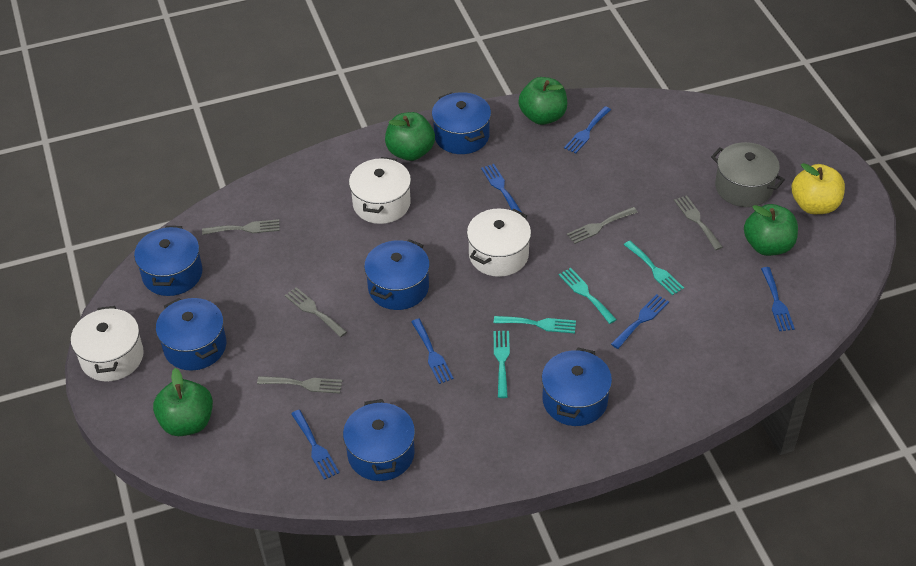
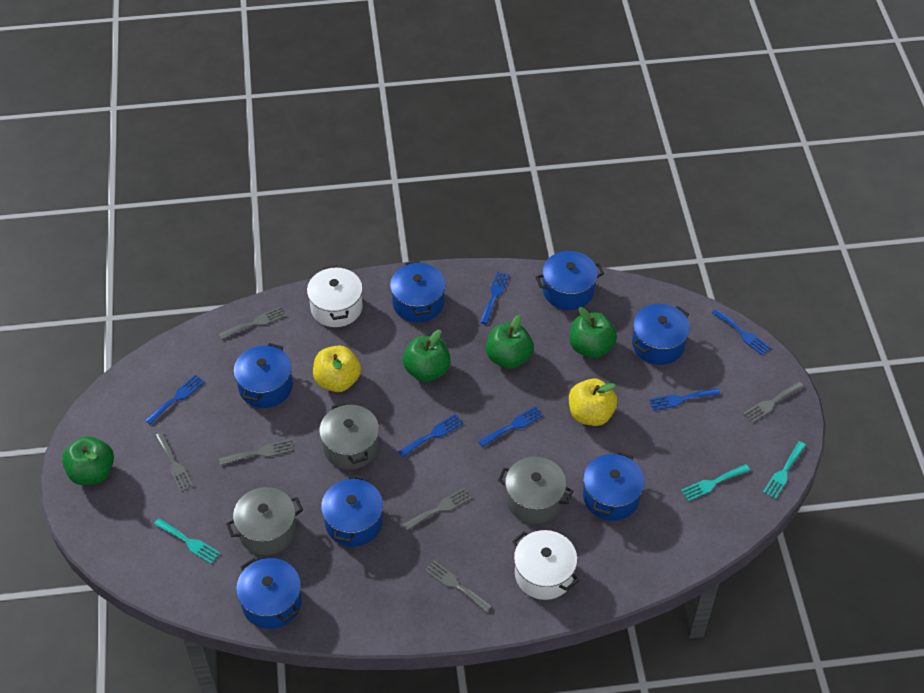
blue pot: 6 -> 7
grey fork: 5 -> 6
grey pot: 1 -> 3
turquoise fork: 4 -> 3
white pot: 3 -> 2
yellow apple: 1 -> 2

